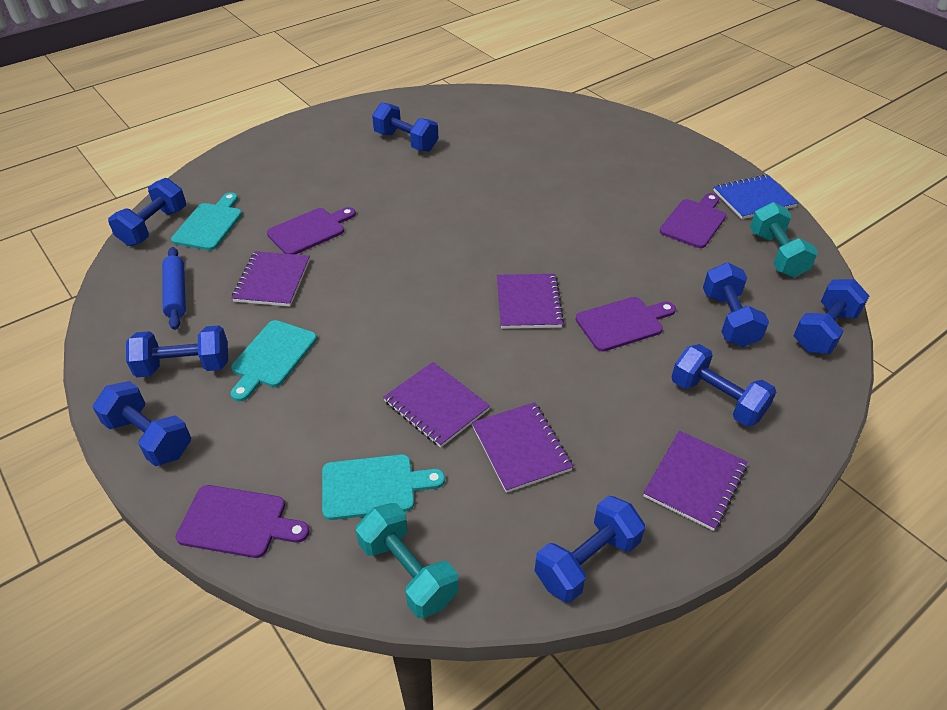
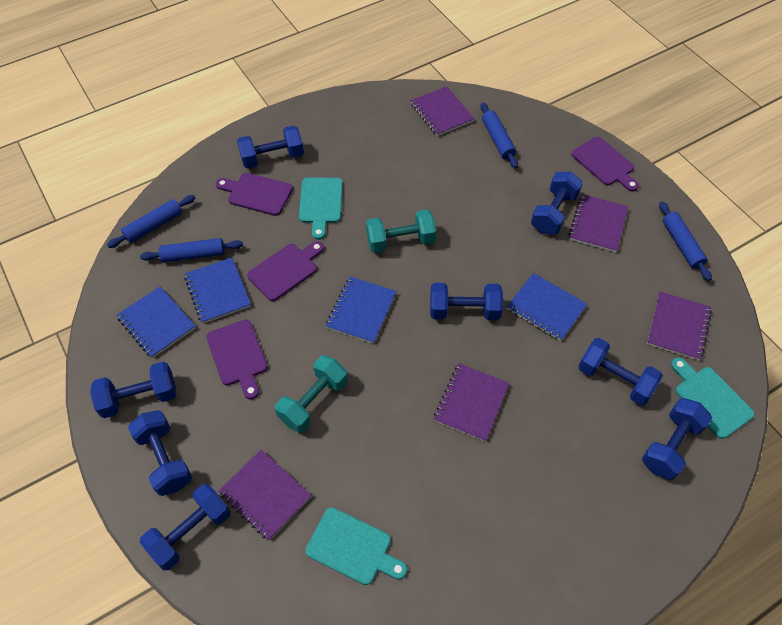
blue notebook: 1 -> 4
blue rolling pin: 1 -> 4

